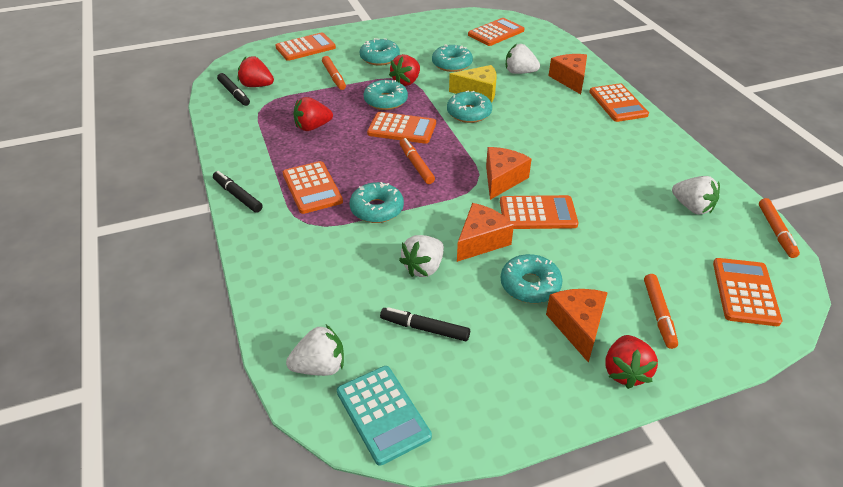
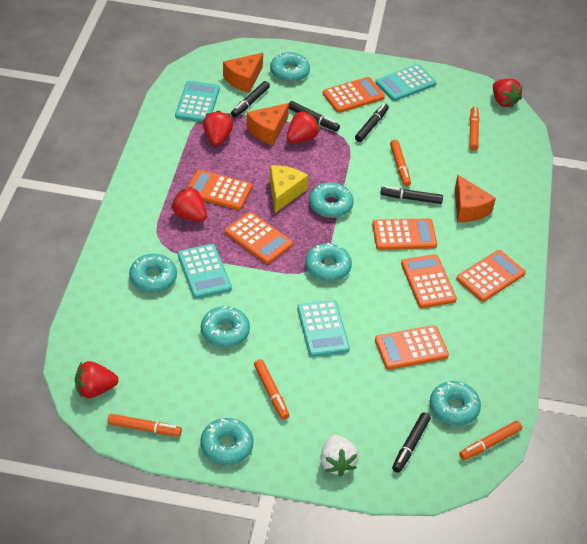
black marker: 3 -> 5
orange cheese: 4 -> 3
orange marker: 4 -> 5
red strawberry: 4 -> 5
turquoise calculator: 1 -> 4
turquoise donut: 6 -> 7
white strawberry: 4 -> 1

